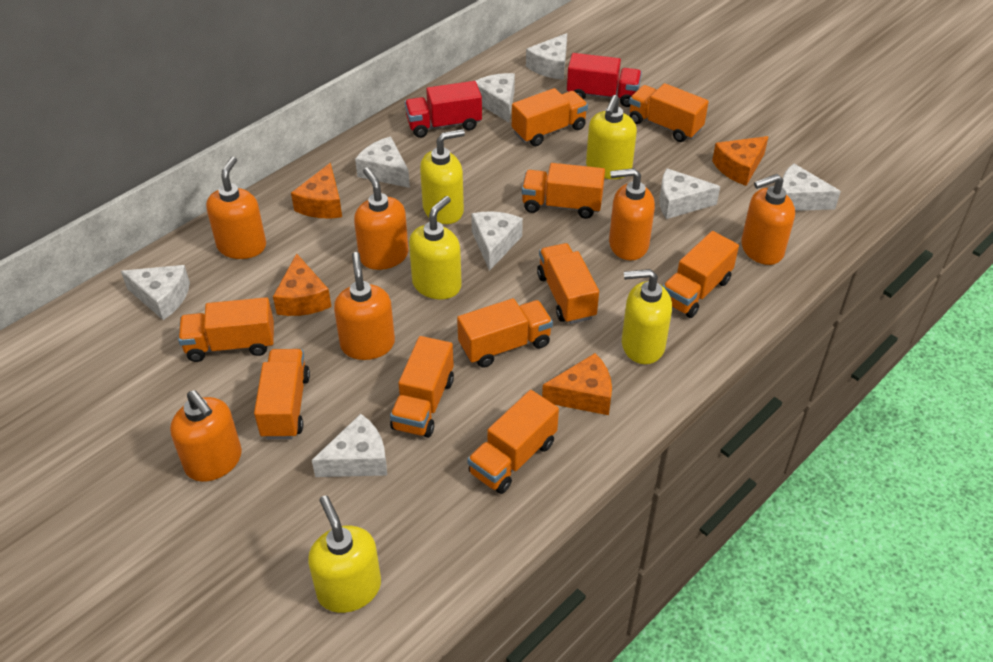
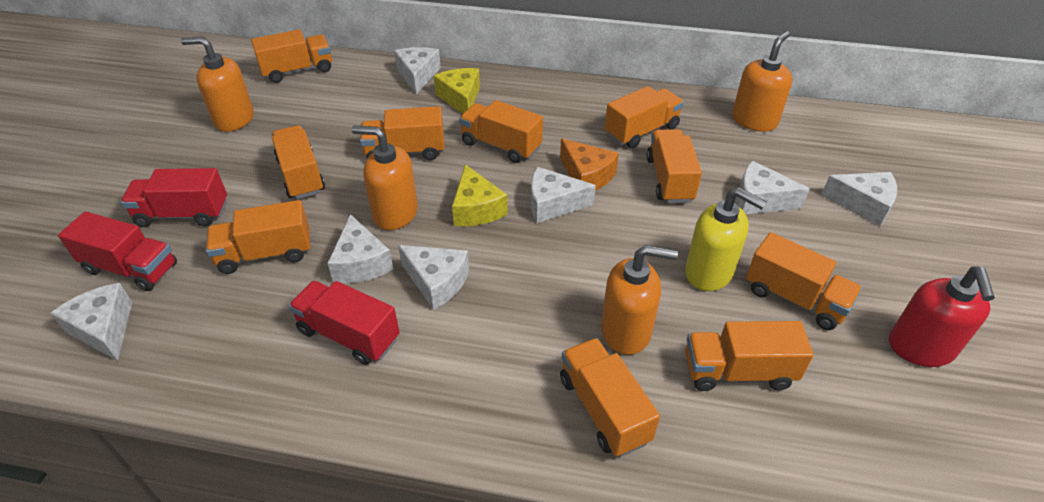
orange cheese: 4 -> 1
orange soap dispenser: 6 -> 4
red soap dispenser: 0 -> 1
red truck: 2 -> 3
white cheese: 8 -> 7
yellow cheese: 0 -> 2
yellow soap dispenser: 5 -> 1

